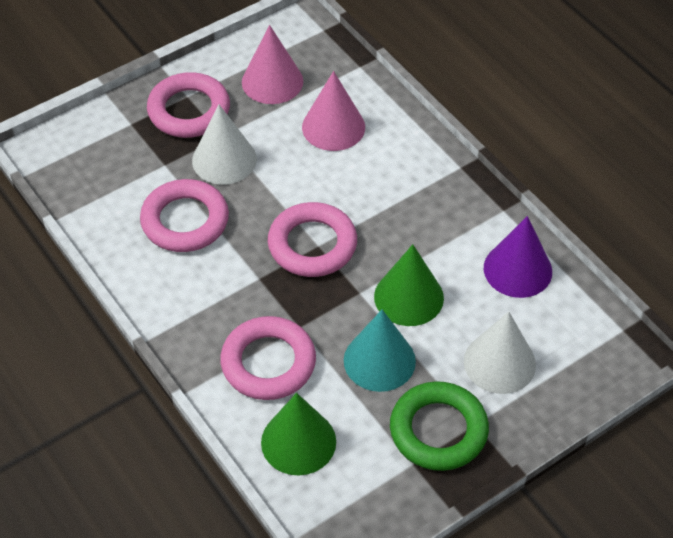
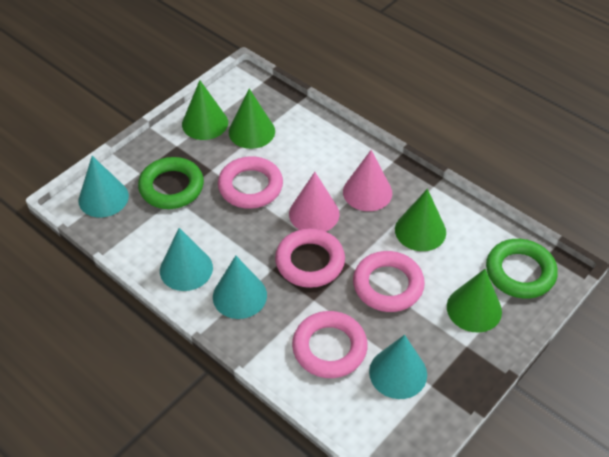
green cone: 2 -> 4
green ring: 1 -> 2
purple cone: 1 -> 0
turquoise cone: 1 -> 4
white cone: 2 -> 0

